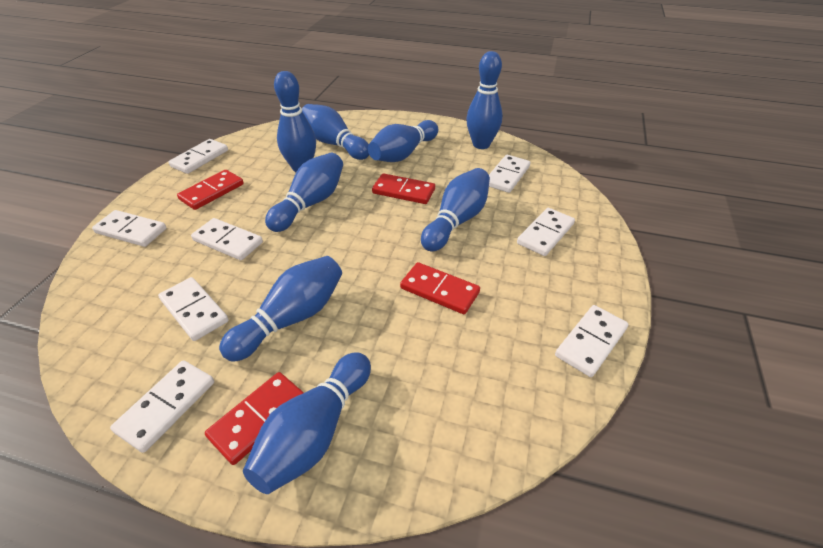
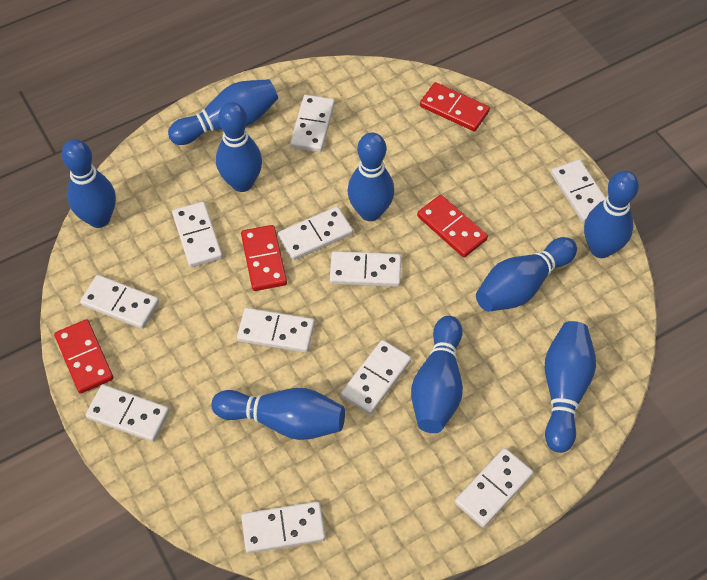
blue bowling pin: 8 -> 9
white domino: 8 -> 11

